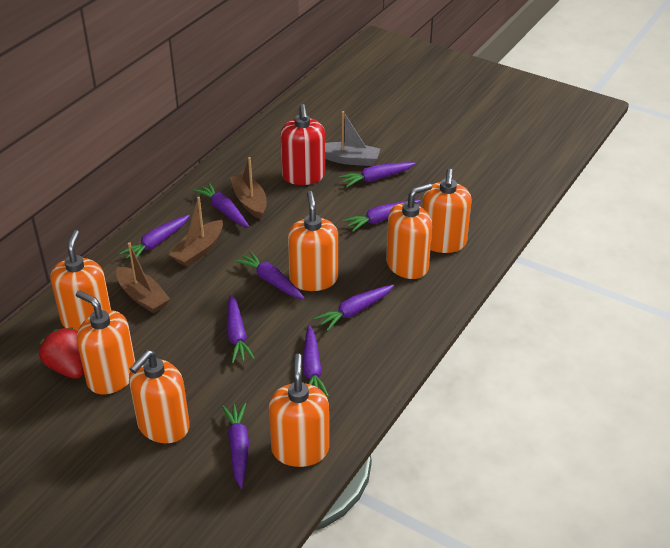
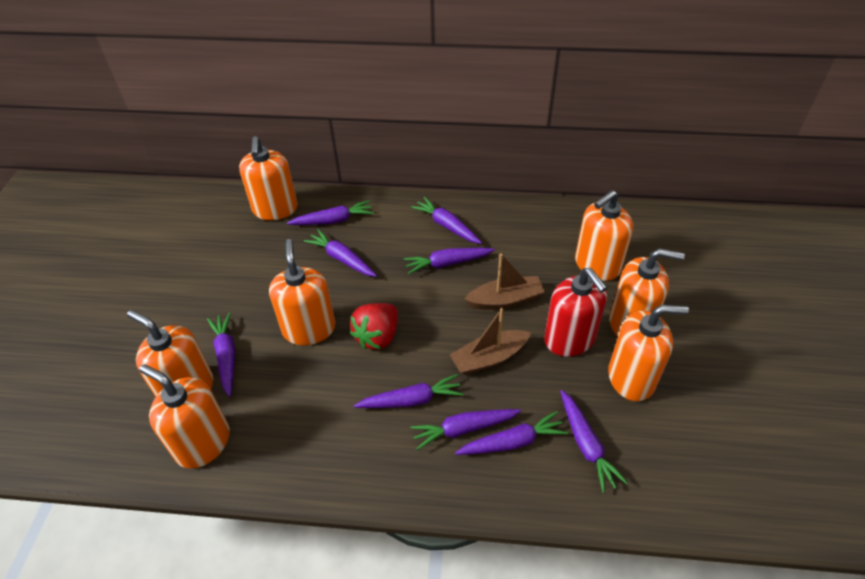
brown boat: 3 -> 2
grey boat: 1 -> 0

